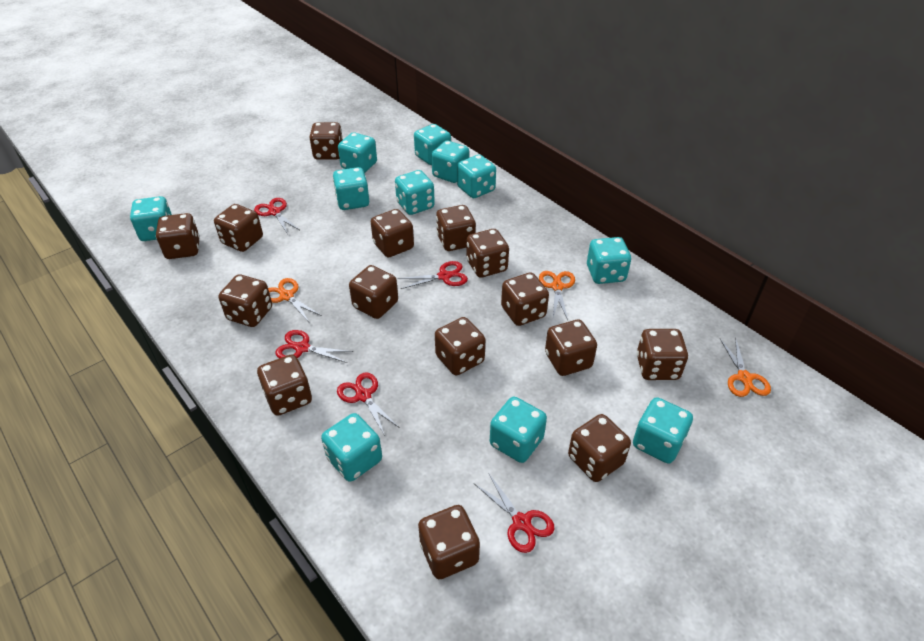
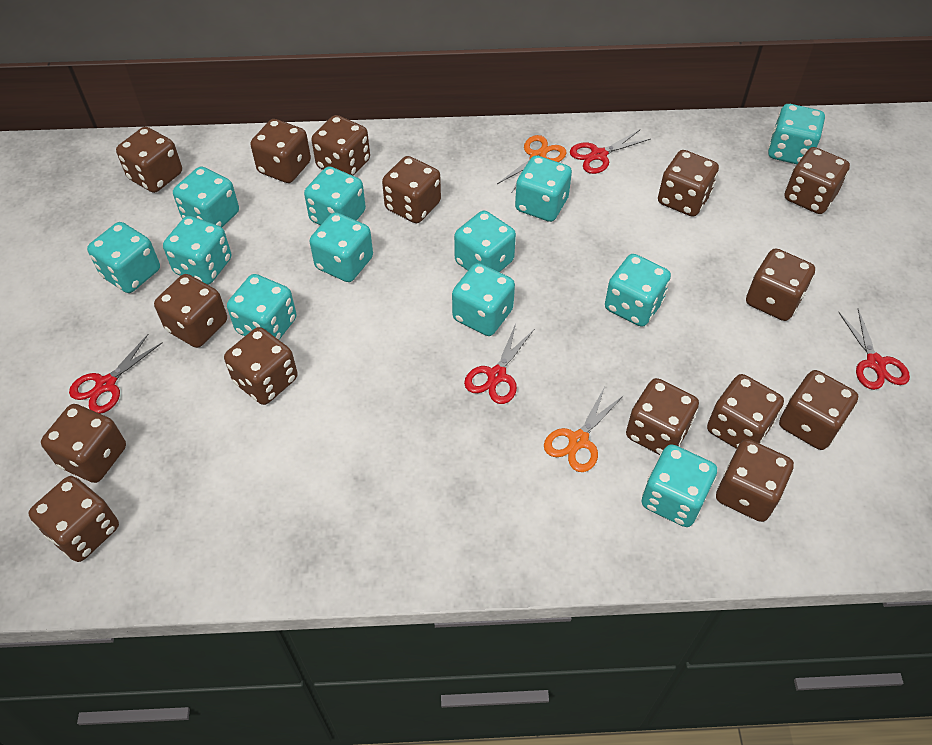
orange scissors: 3 -> 2
red scissors: 5 -> 4
turquoise dice: 11 -> 12

